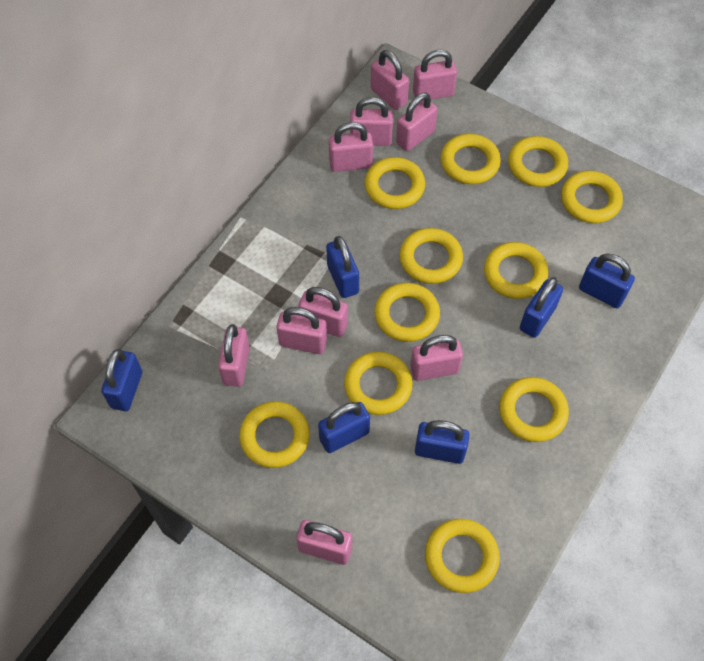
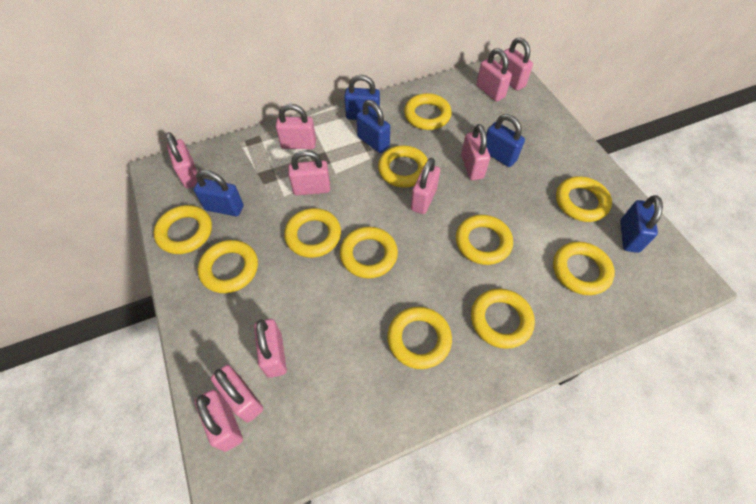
blue padlock: 6 -> 5

